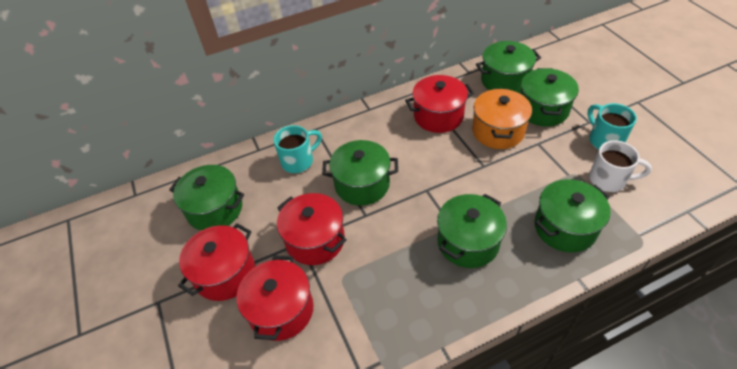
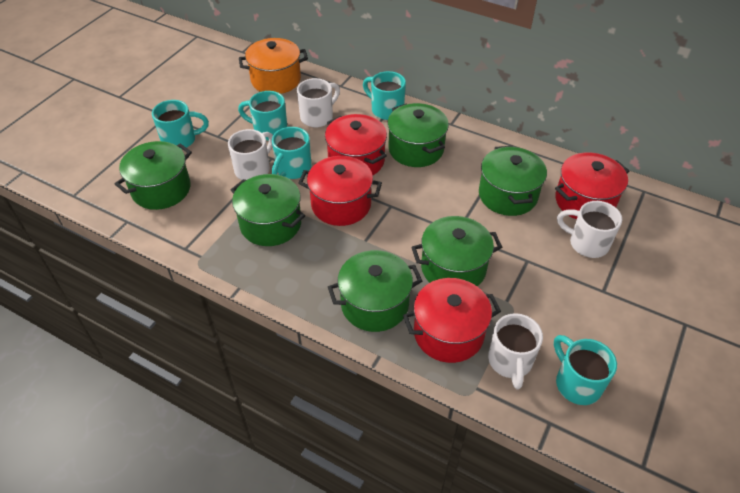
turquoise mug: 2 -> 5
white mug: 1 -> 4

